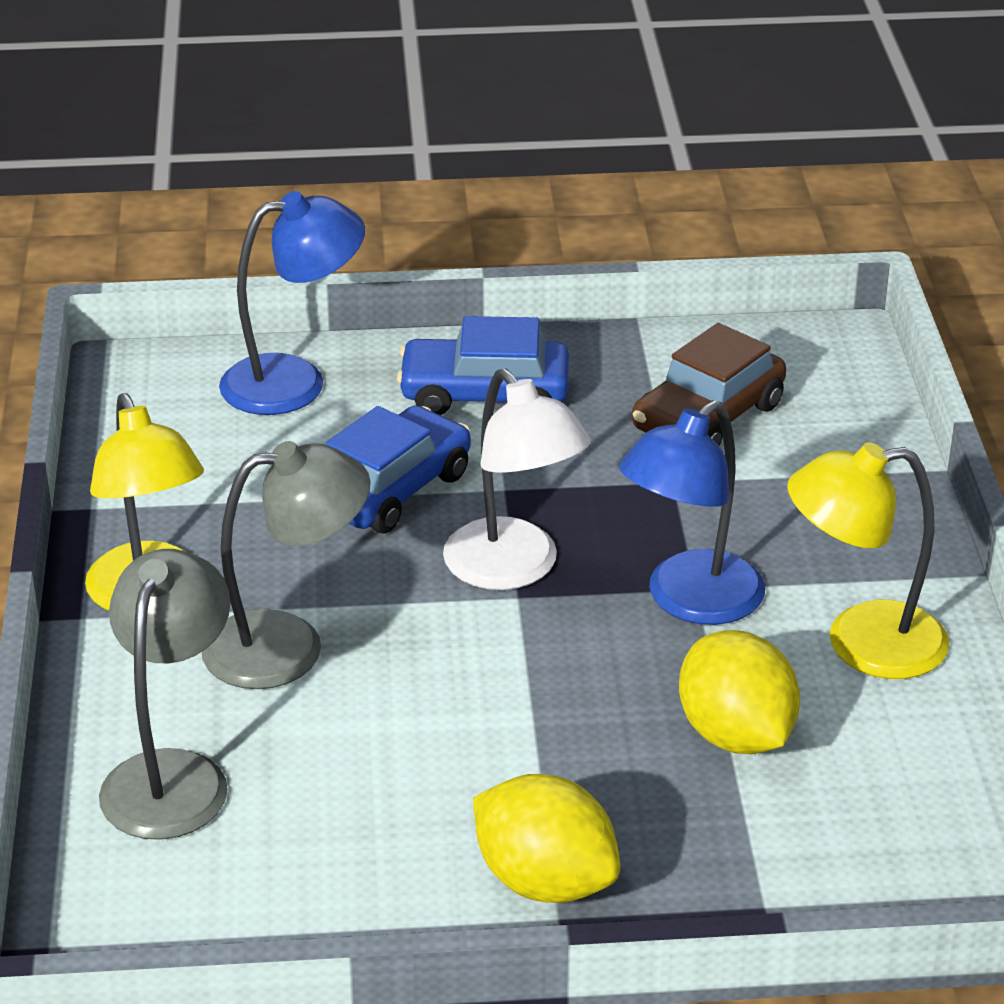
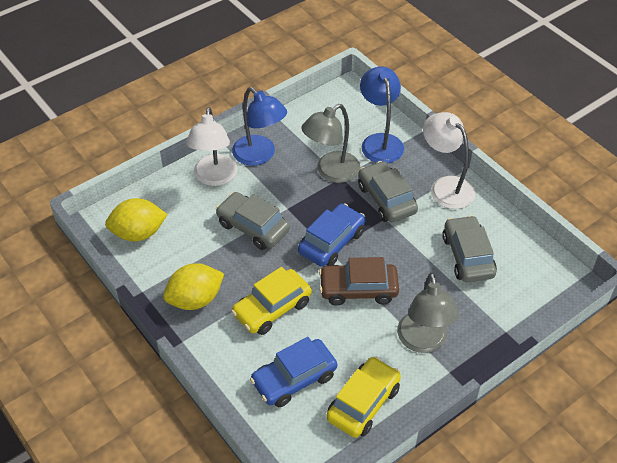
grey car: 0 -> 3
white lamp: 1 -> 2
yellow car: 0 -> 2
yellow lamp: 2 -> 0

